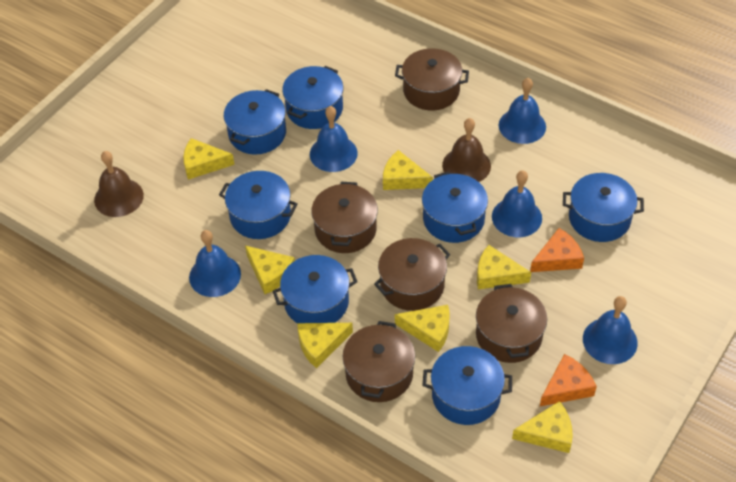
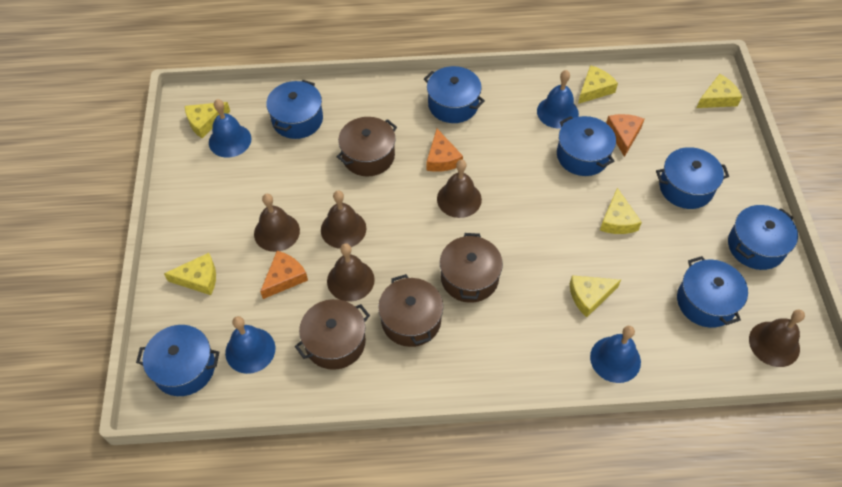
blue bell: 5 -> 4
brown bell: 2 -> 5
brown pot: 5 -> 4
orange cheese: 2 -> 3
yellow cheese: 7 -> 6

